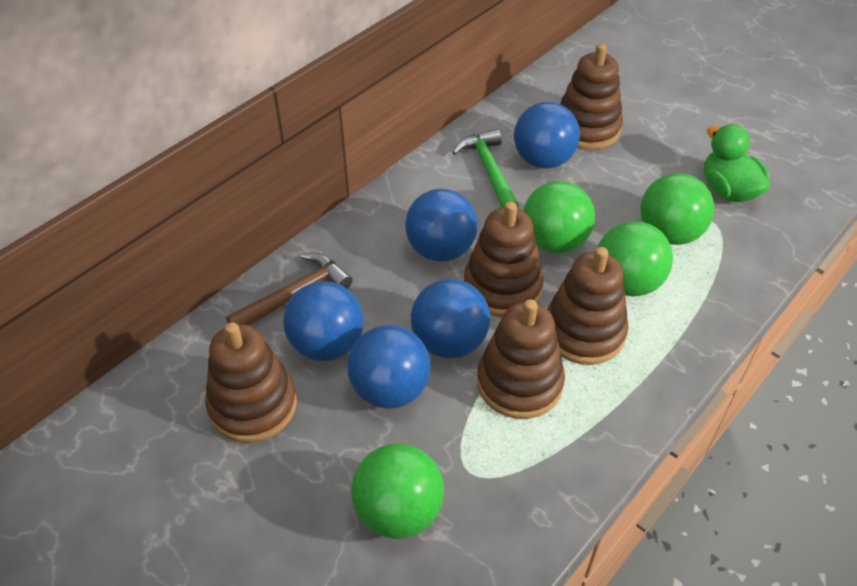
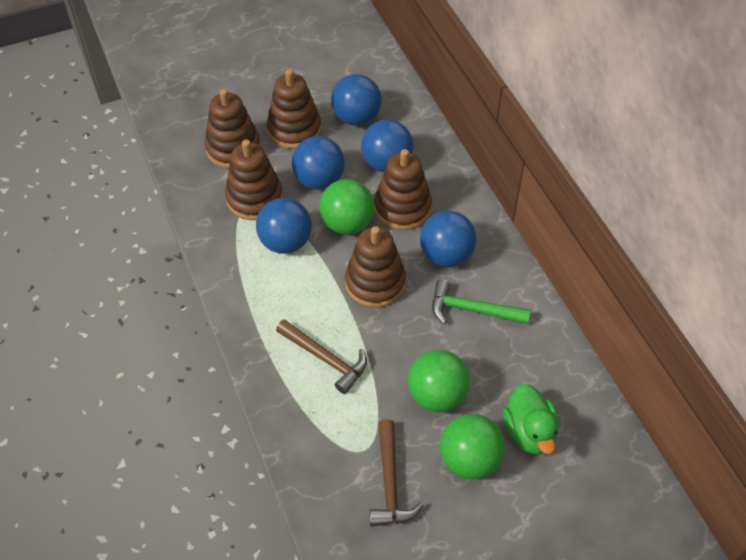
brown hammer: 1 -> 2
green ball: 4 -> 3

